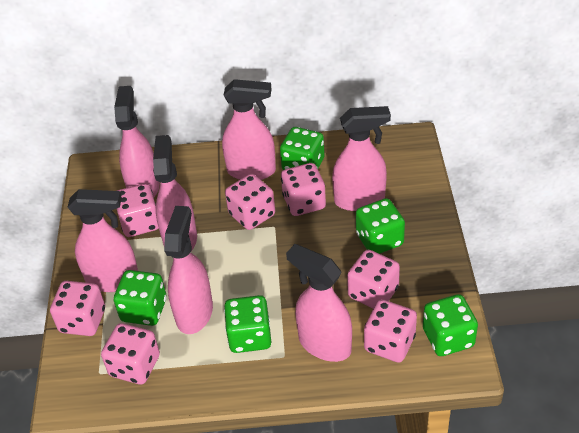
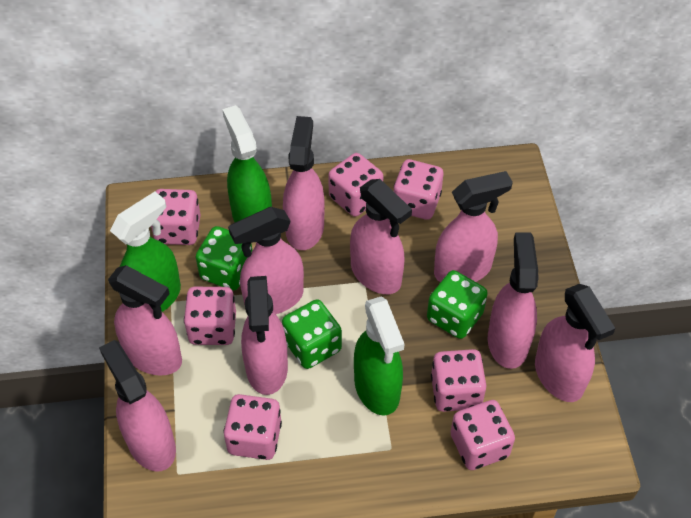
green dice: 5 -> 3
green spray bottle: 0 -> 3
pink spray bottle: 7 -> 9

